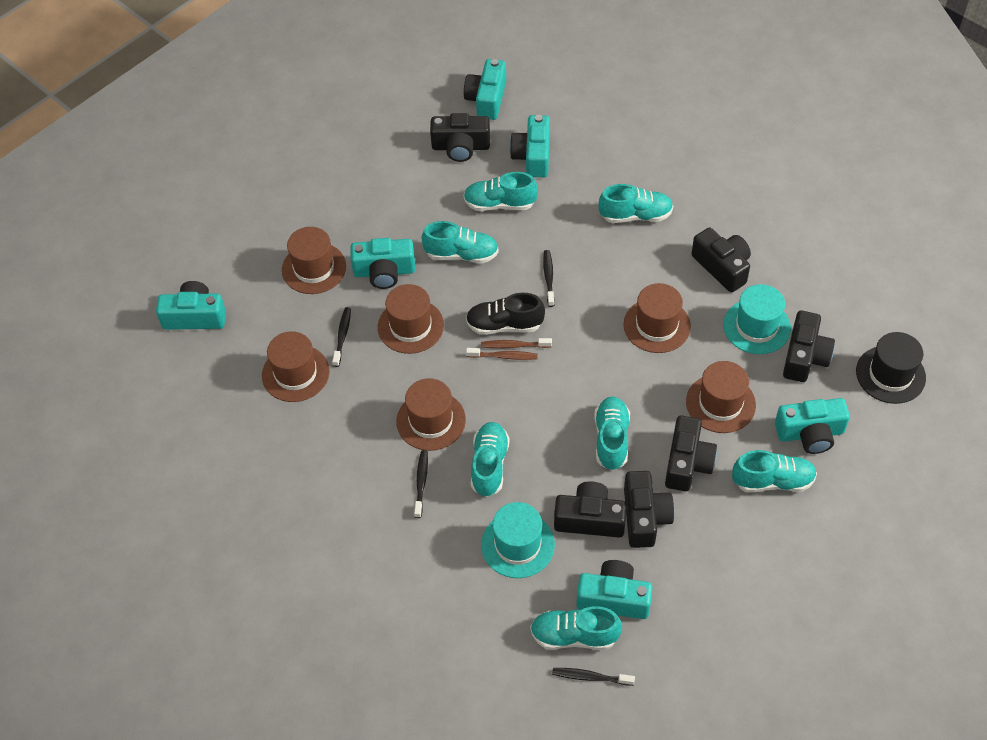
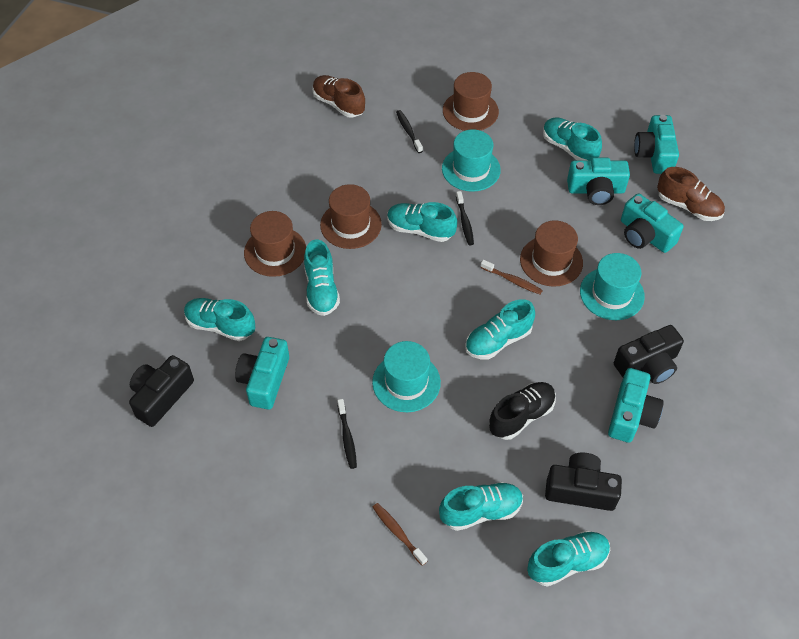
black camera: 6 -> 3
black hat: 1 -> 0
black toothbrush: 4 -> 3
brown hat: 6 -> 4
brown shoe: 0 -> 2
turquoise camera: 6 -> 5
turquoise hat: 2 -> 3

